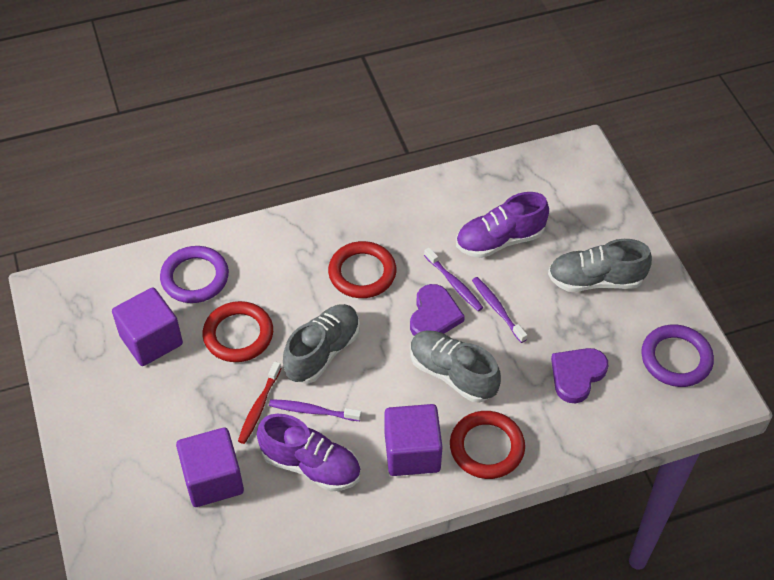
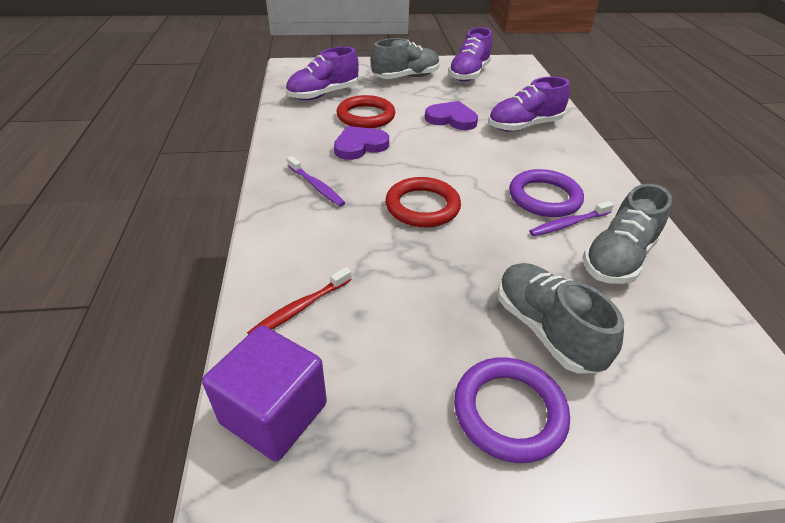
purple cube: 3 -> 1
purple shoe: 2 -> 3
purple toothbrush: 3 -> 2
red ring: 3 -> 2

